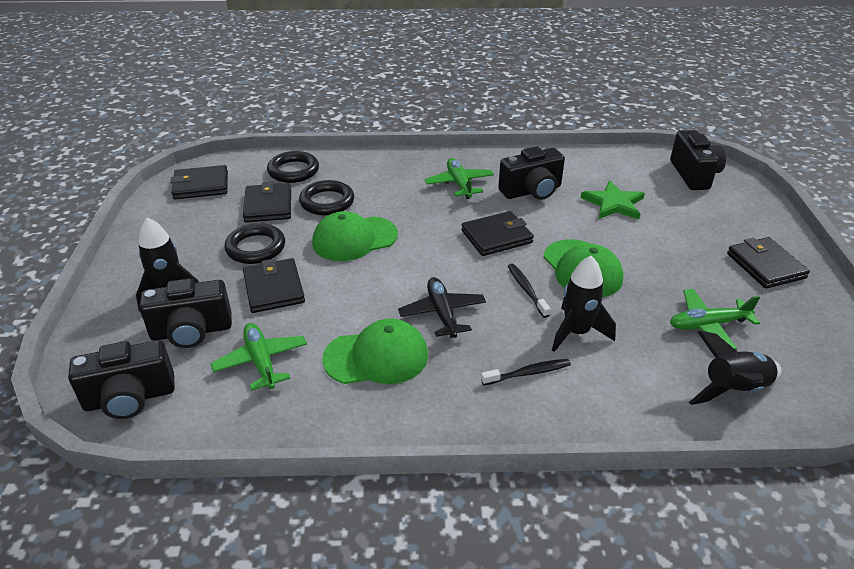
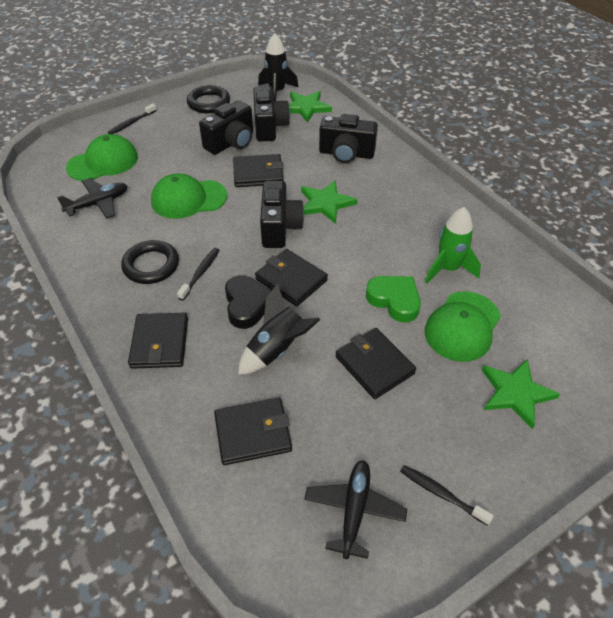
black heart: 0 -> 1
black plane: 1 -> 2
black ring: 3 -> 2
black rocket: 3 -> 2
black toothbrush: 2 -> 3
green heart: 0 -> 1
green plane: 3 -> 0
green rocket: 0 -> 1
green star: 1 -> 3

